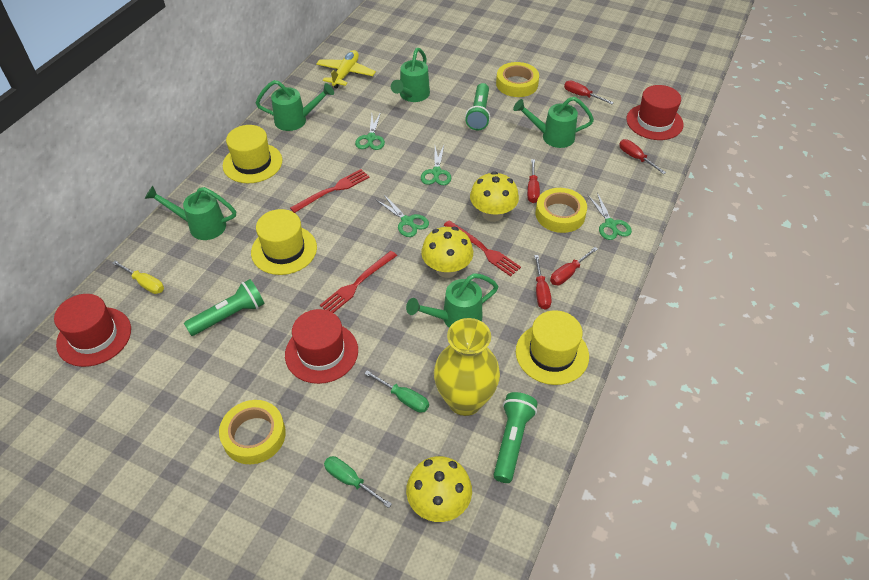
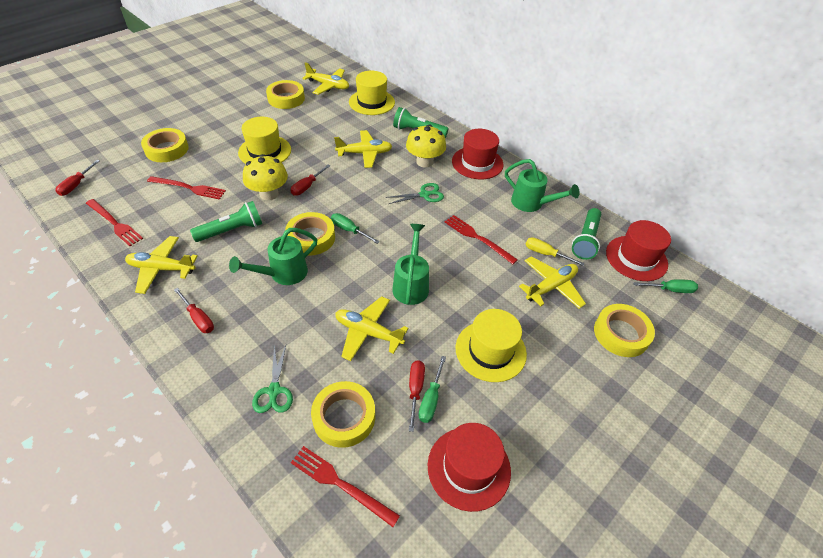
green scissors: 4 -> 2
green screwdriver: 2 -> 3
green watering can: 5 -> 3
red fork: 3 -> 4
red screwdriver: 5 -> 4
yellow mushroom: 3 -> 2
yellow plane: 1 -> 5
yellow tape: 3 -> 5
yellow vase: 1 -> 0

